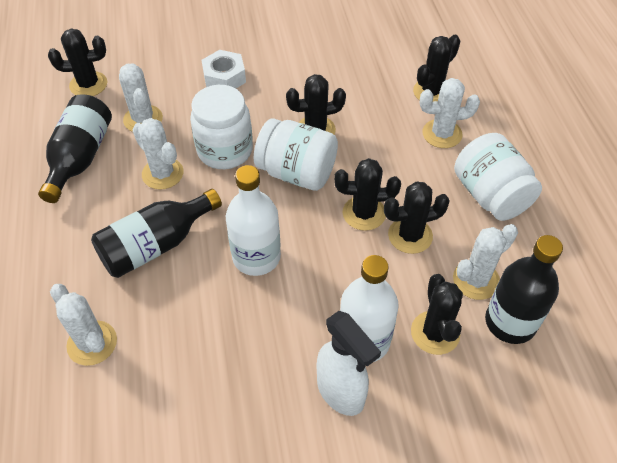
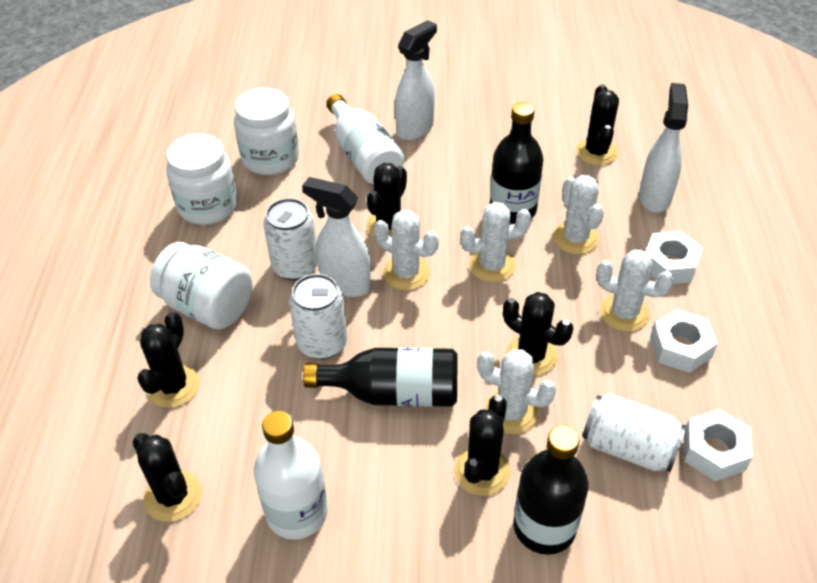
white can: 0 -> 3
white nut: 1 -> 3
white spray bottle: 1 -> 3

